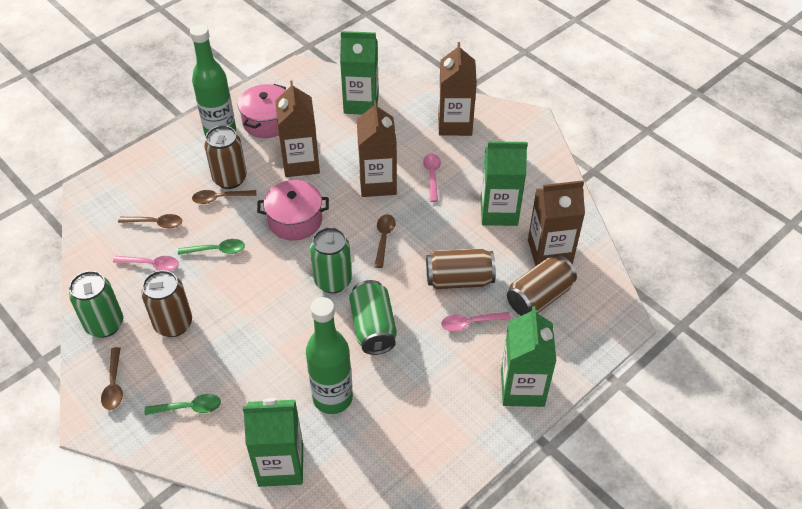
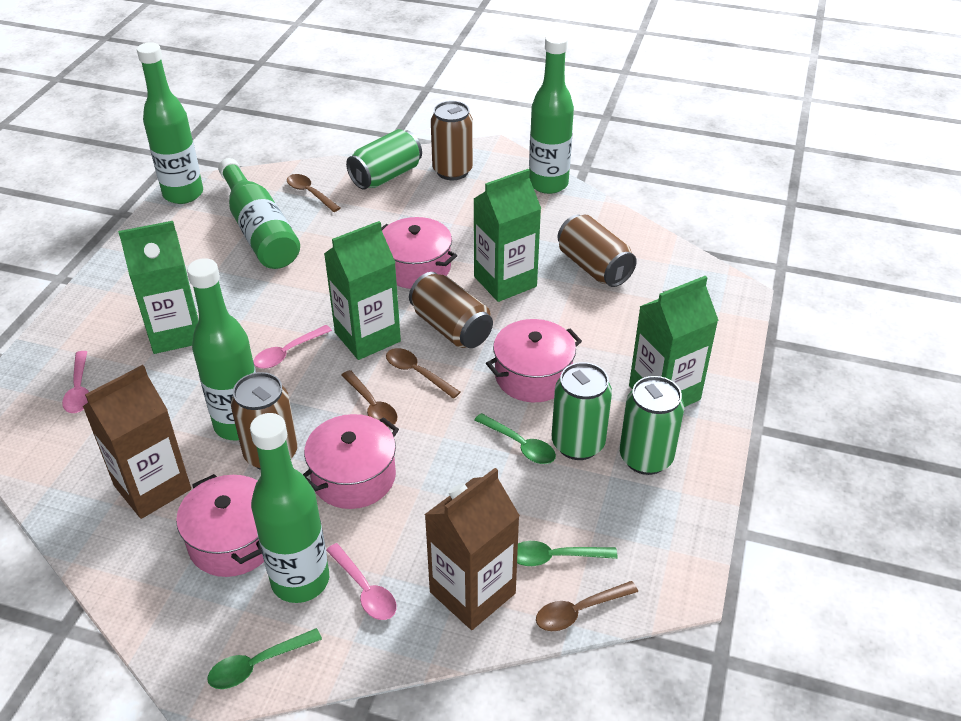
brown carton: 4 -> 2
green bottle: 2 -> 5
green spoon: 2 -> 3
pink pot: 2 -> 4

